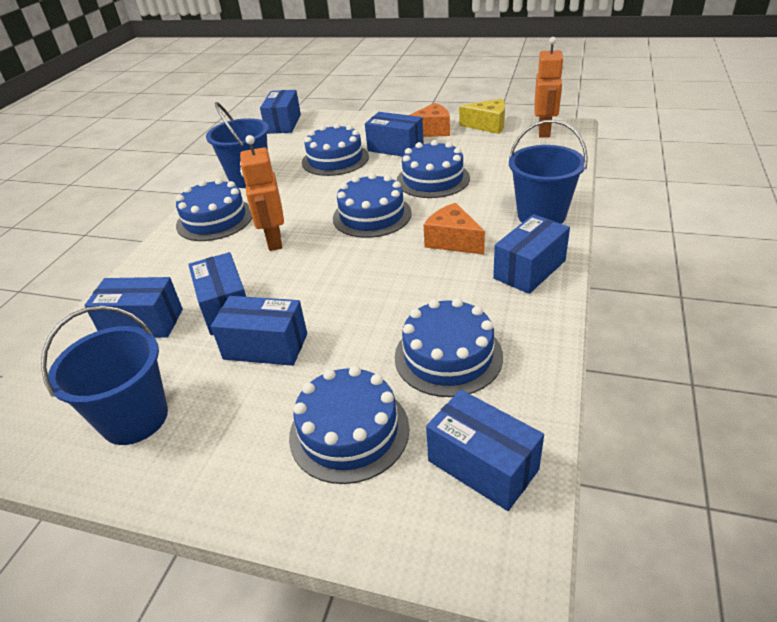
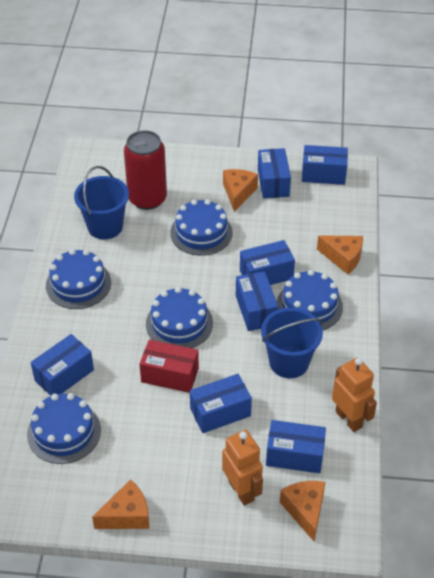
blue bucket: 3 -> 2
blue cake: 6 -> 5
orange cheese: 2 -> 4
red box: 0 -> 1
red can: 0 -> 1
yellow cheese: 1 -> 0

